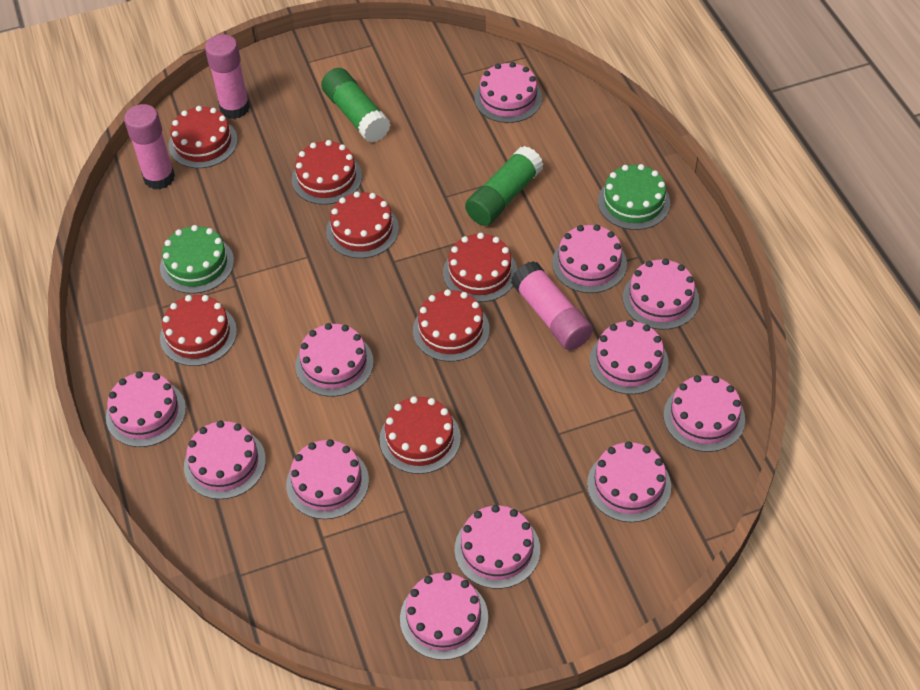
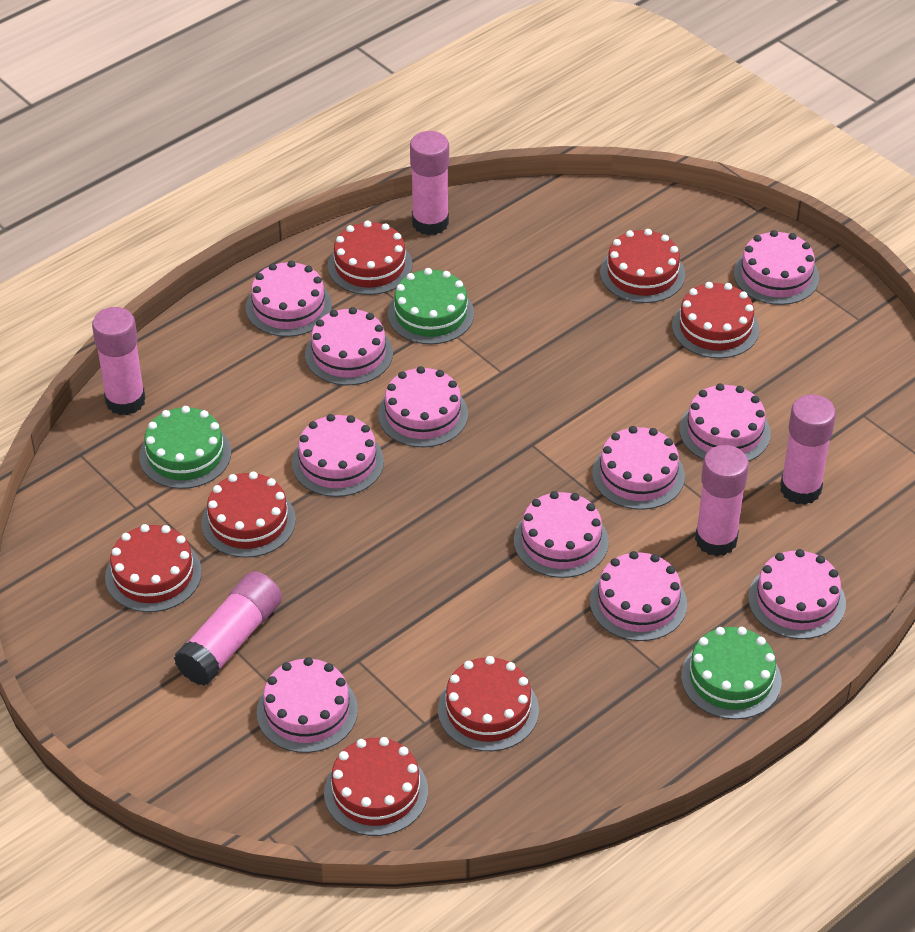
green cake: 2 -> 3
green glue stick: 2 -> 0
pink cake: 12 -> 11
pink glue stick: 3 -> 5

